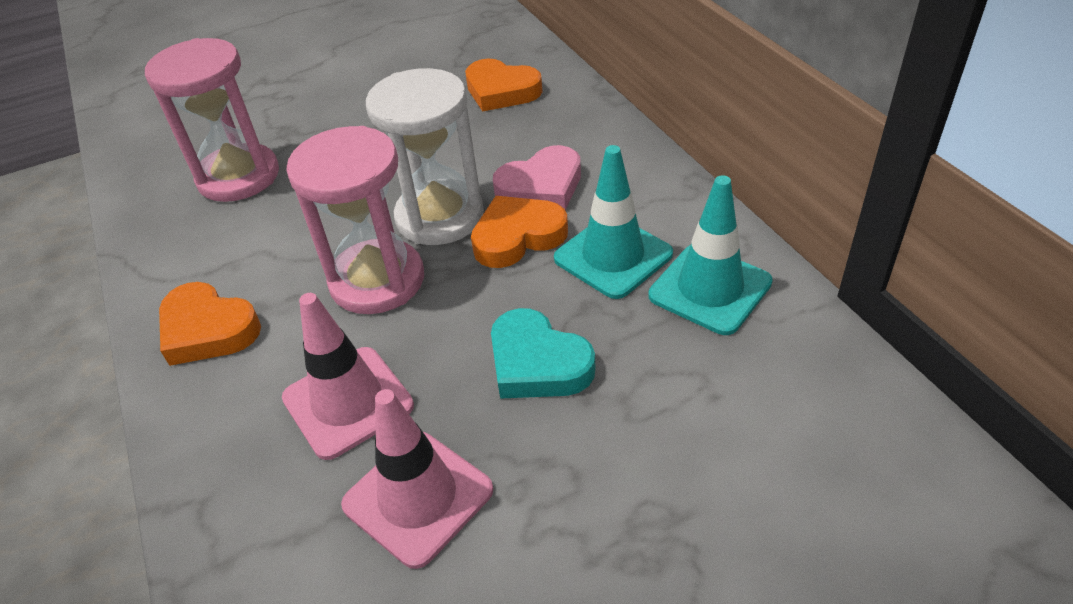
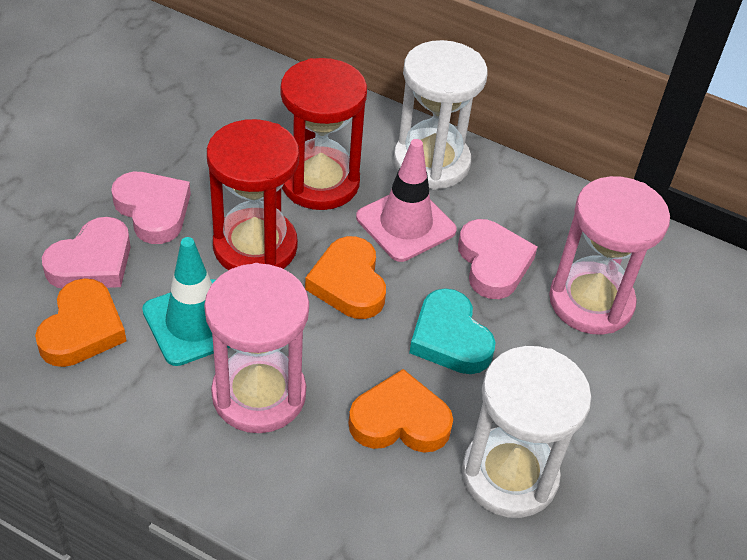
pink heart: 1 -> 3
pink traffic cone: 2 -> 1
red hourglass: 0 -> 2
turquoise traffic cone: 2 -> 1
white hourglass: 1 -> 2

